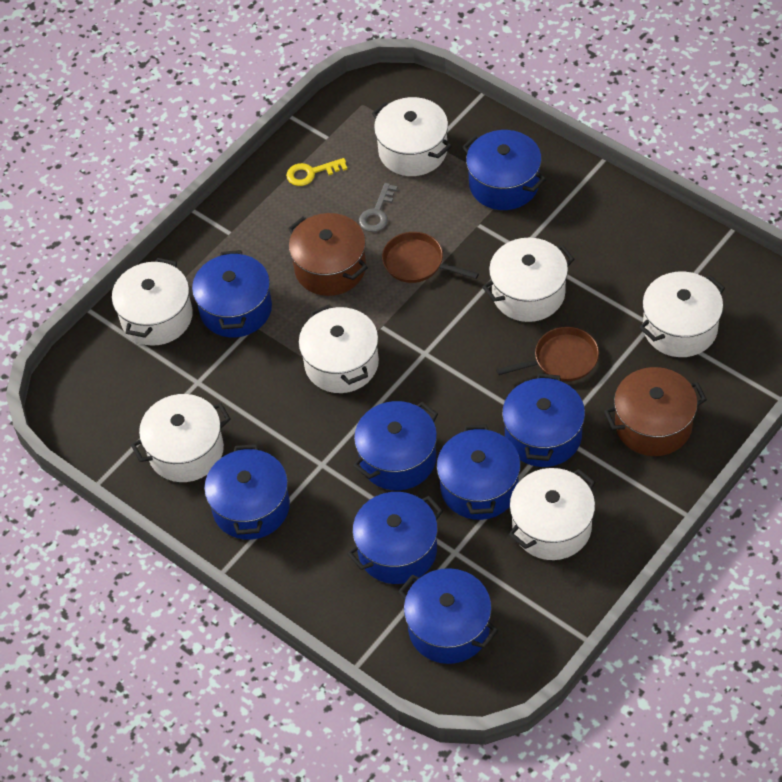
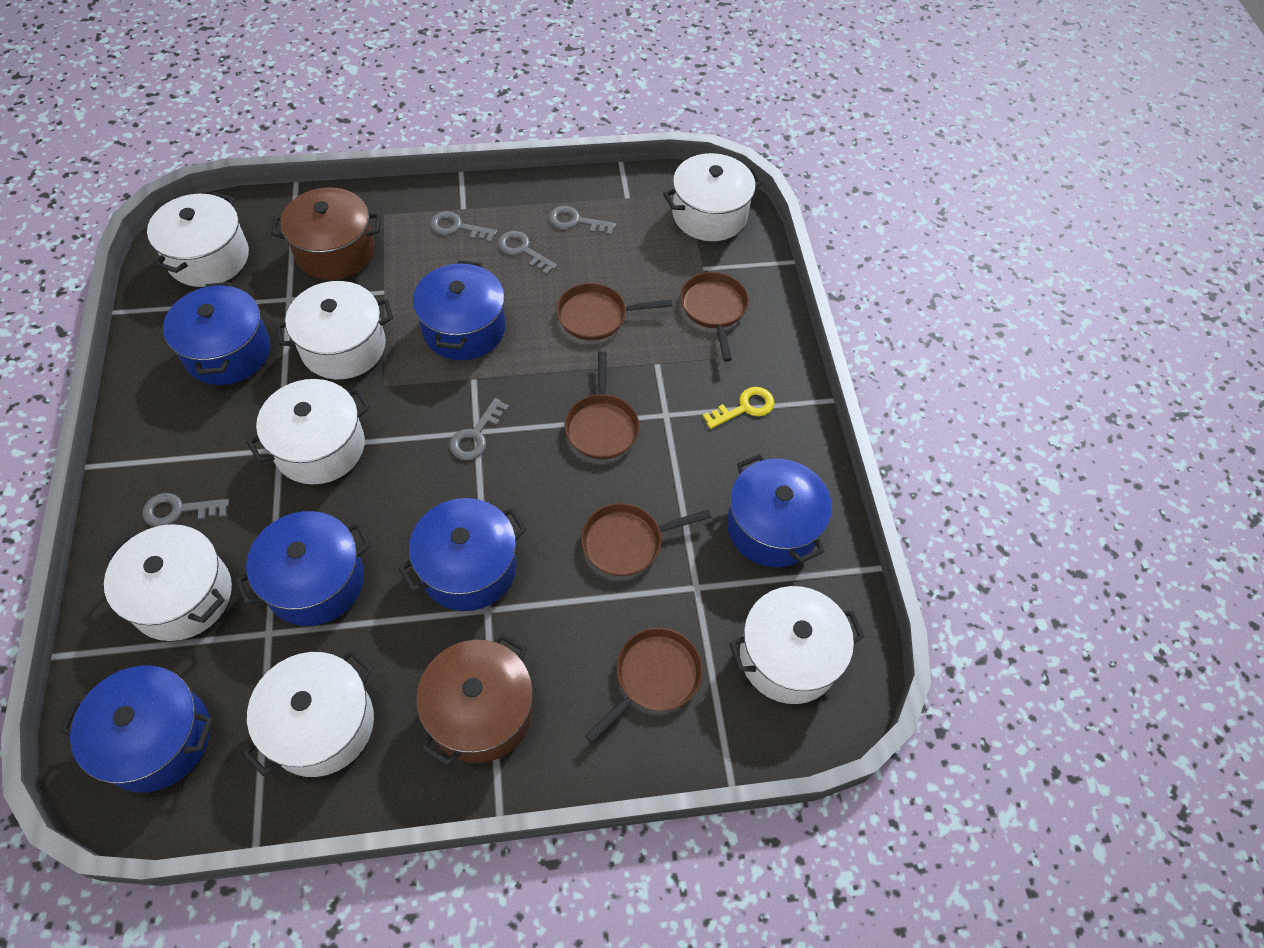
blue pot: 8 -> 6
brown pan: 2 -> 5
grey key: 1 -> 5

